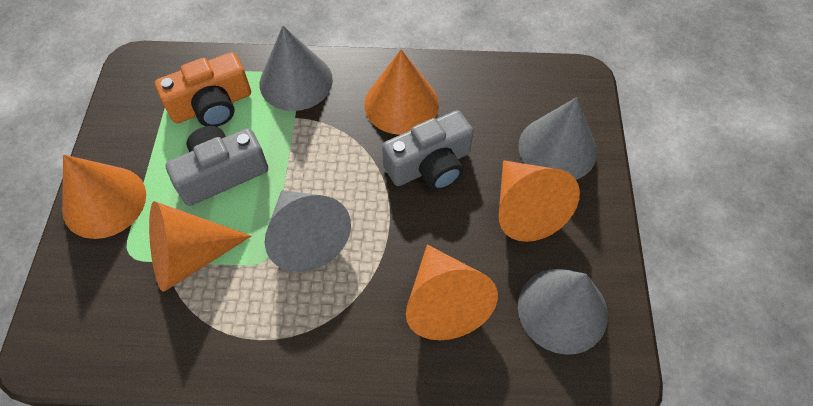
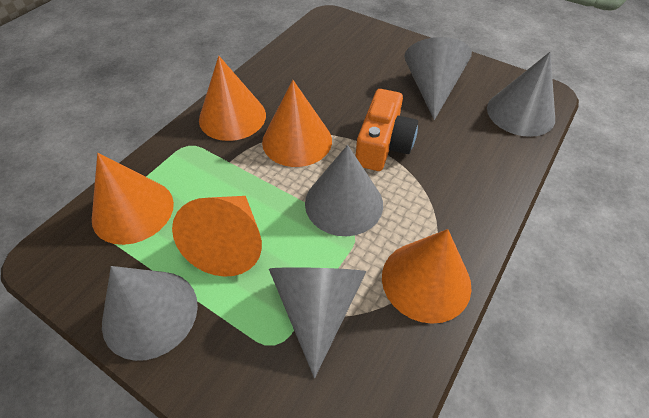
grey camera: 2 -> 0
grey cone: 4 -> 5

